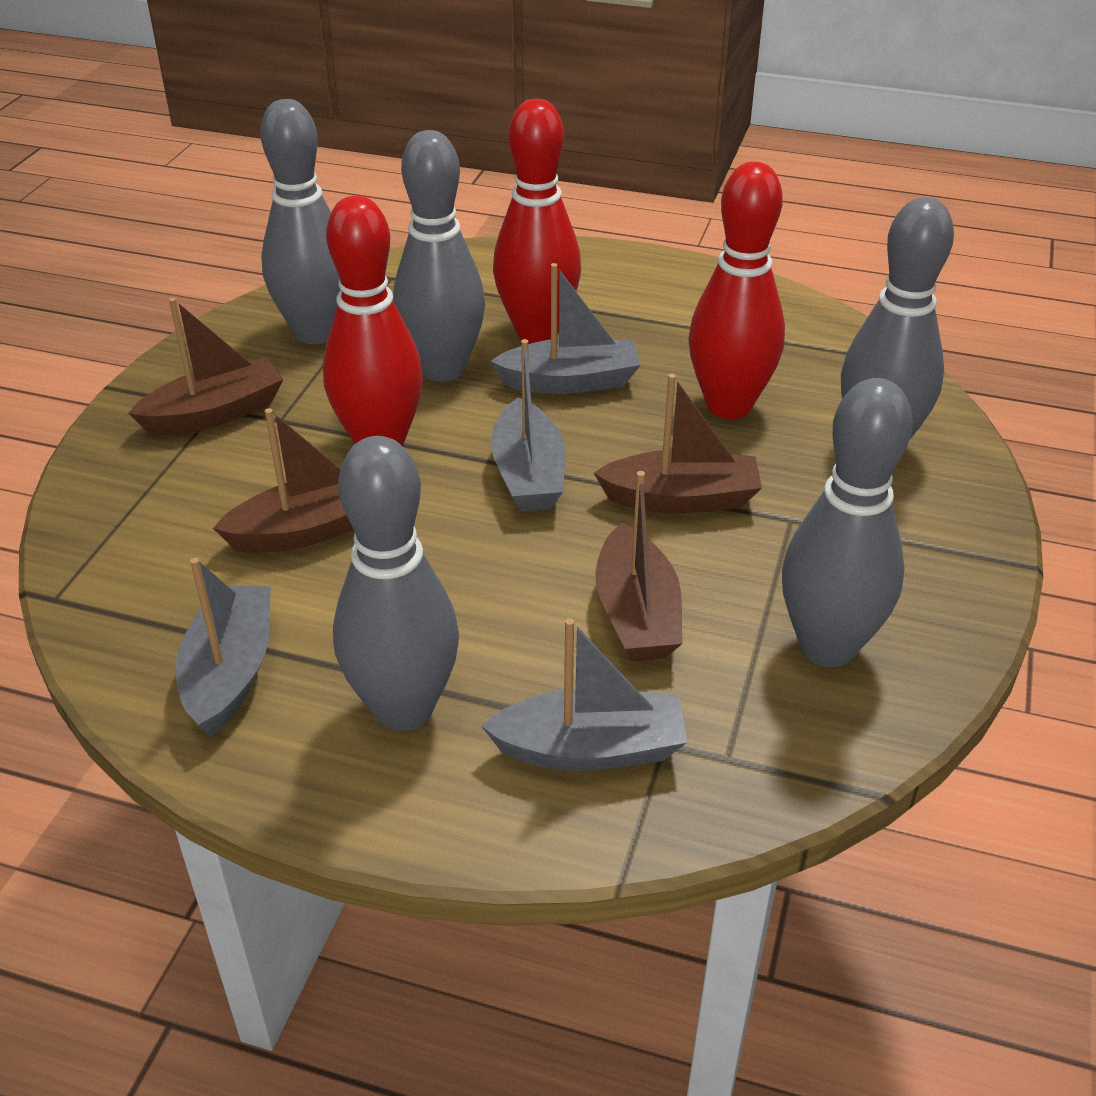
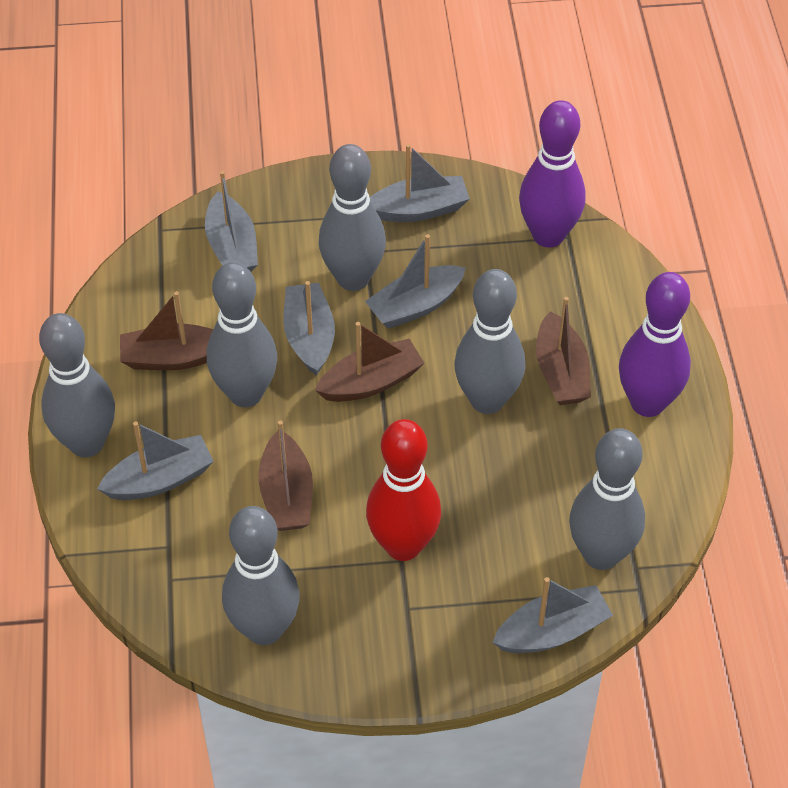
grey boat: 4 -> 6
grey bowling pin: 5 -> 6
purple bowling pin: 0 -> 2
red bowling pin: 3 -> 1

